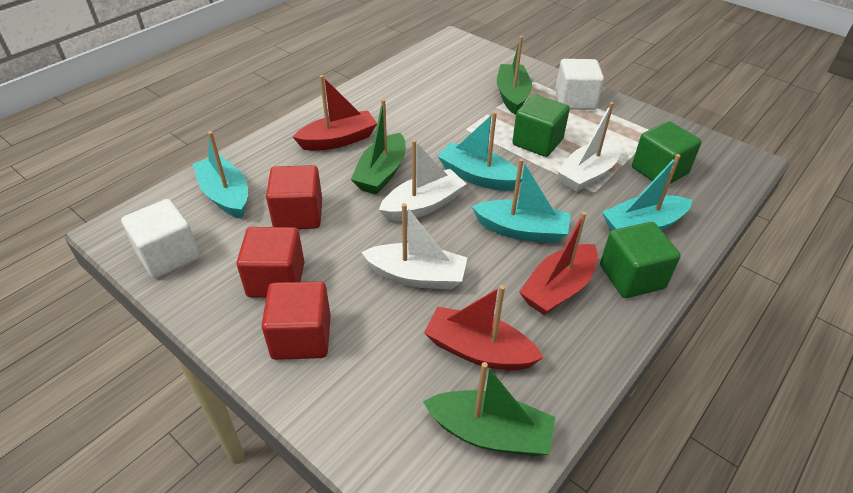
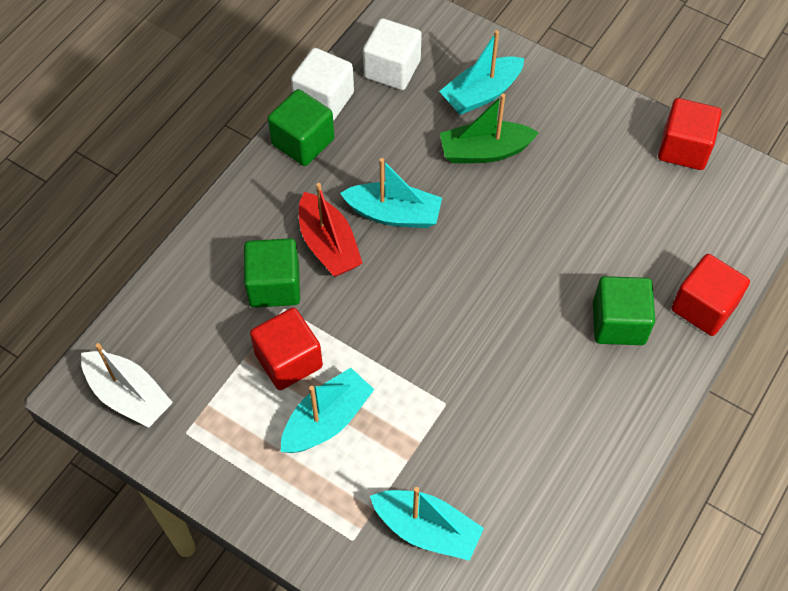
green boat: 3 -> 1
red boat: 3 -> 1
white boat: 3 -> 1

